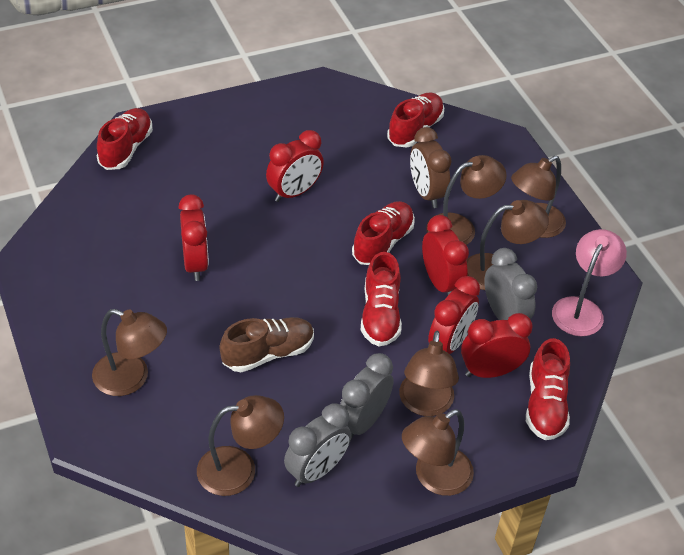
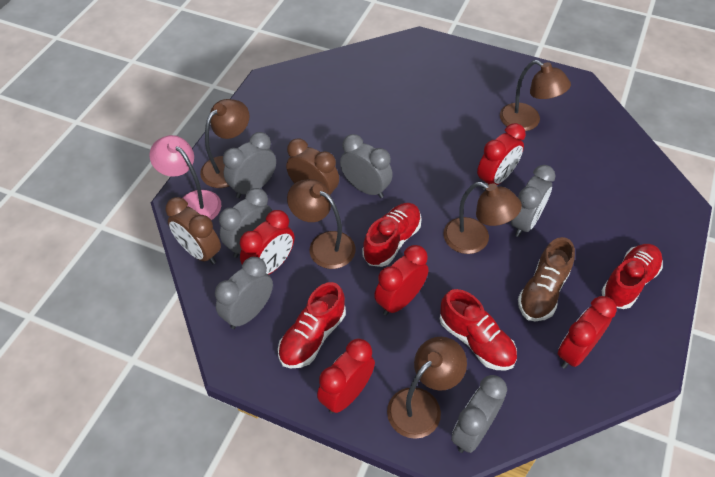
brown clock: 1 -> 2
brown lamp: 7 -> 5
grey clock: 3 -> 6
red shoe: 5 -> 4

